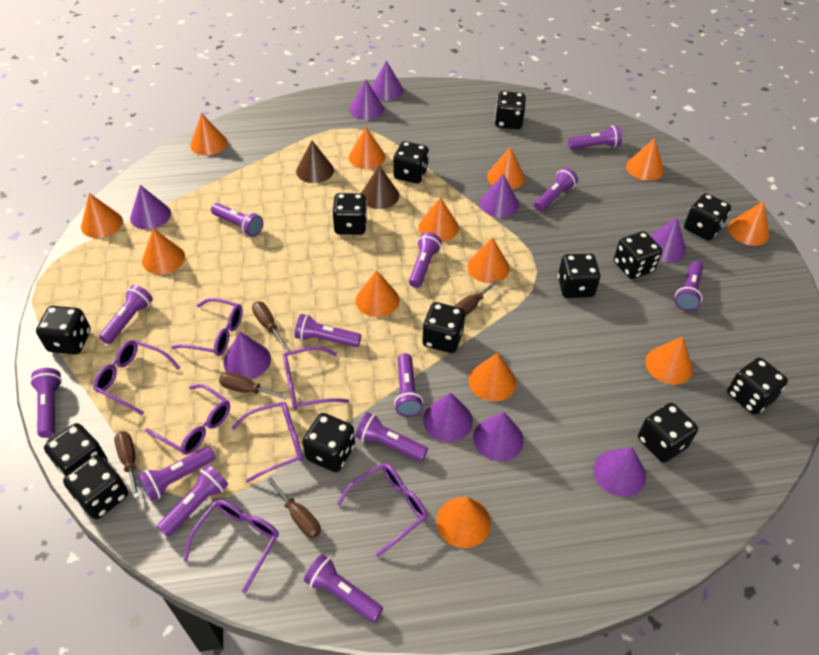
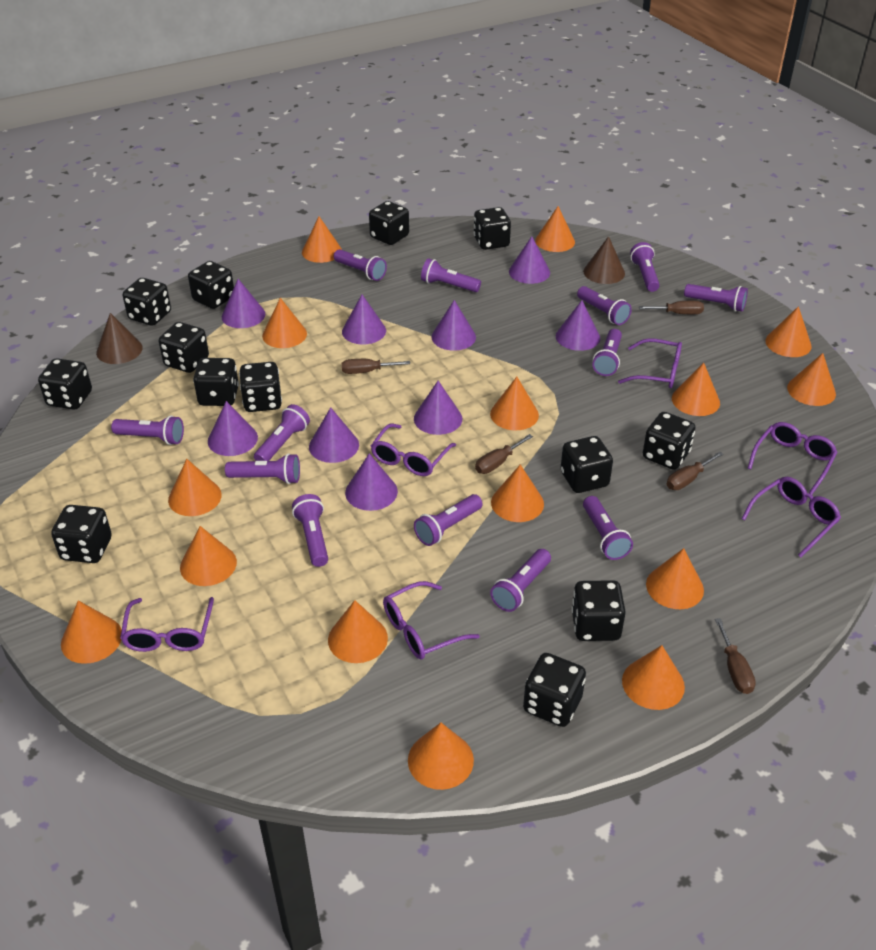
orange cone: 13 -> 15
purple glasses: 7 -> 6

